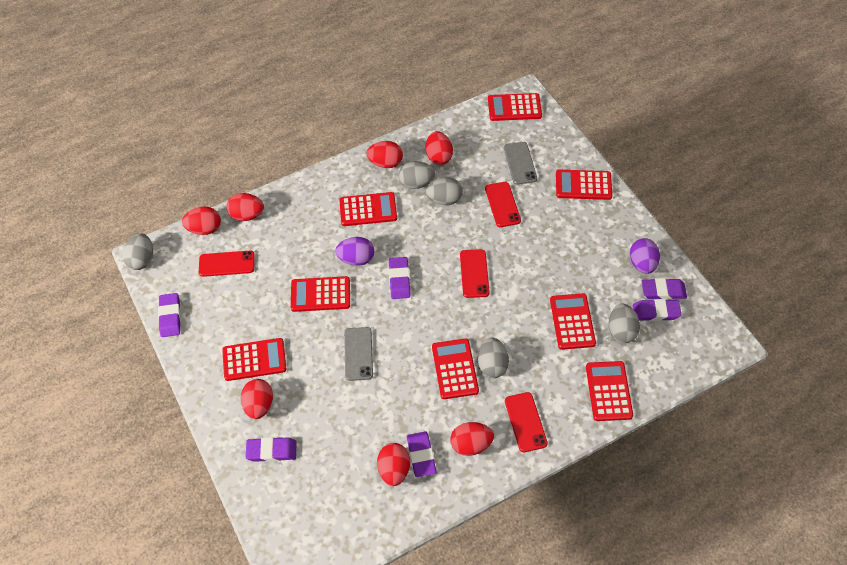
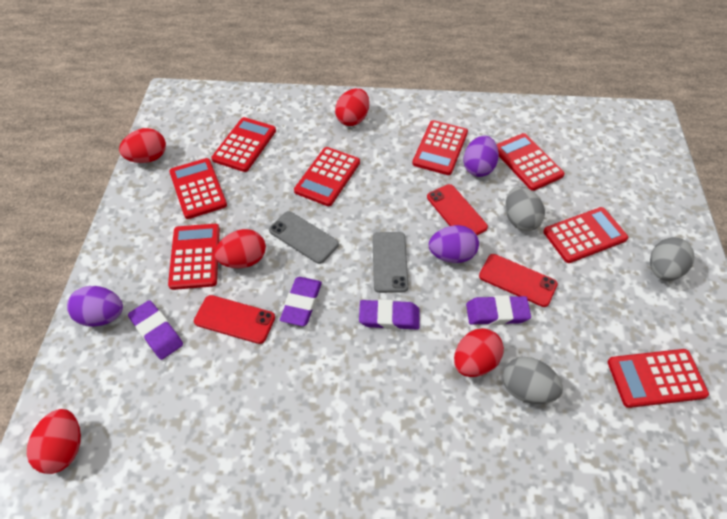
grey egg: 5 -> 3
purple egg: 2 -> 3
purple eraser: 6 -> 4
red egg: 7 -> 5
red phone: 4 -> 3

